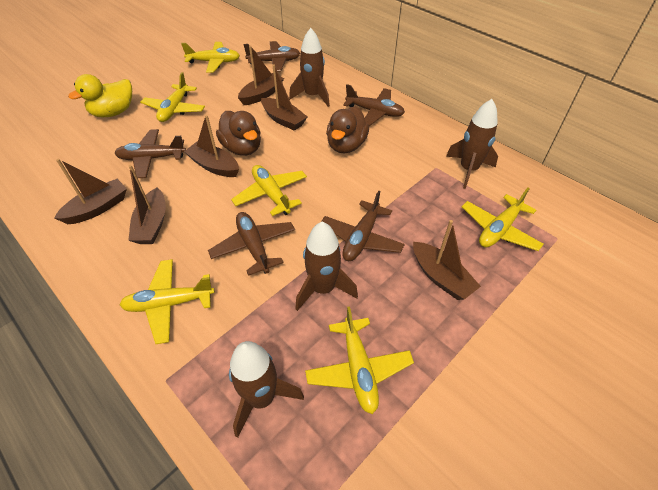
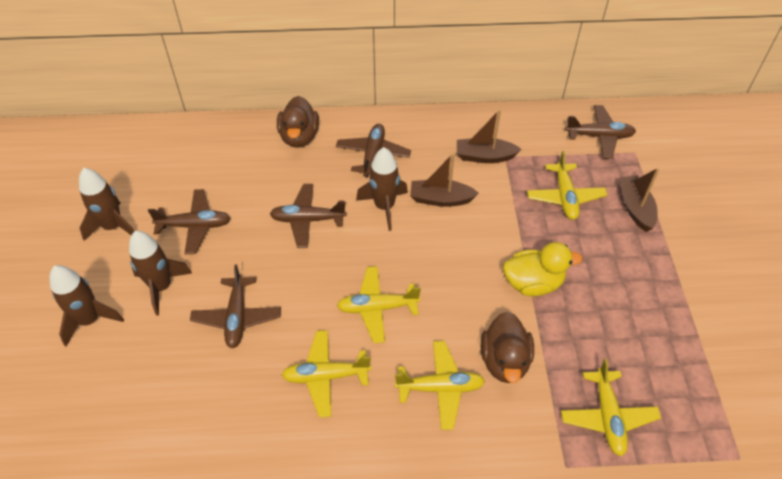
brown boat: 6 -> 3
yellow plane: 6 -> 5

